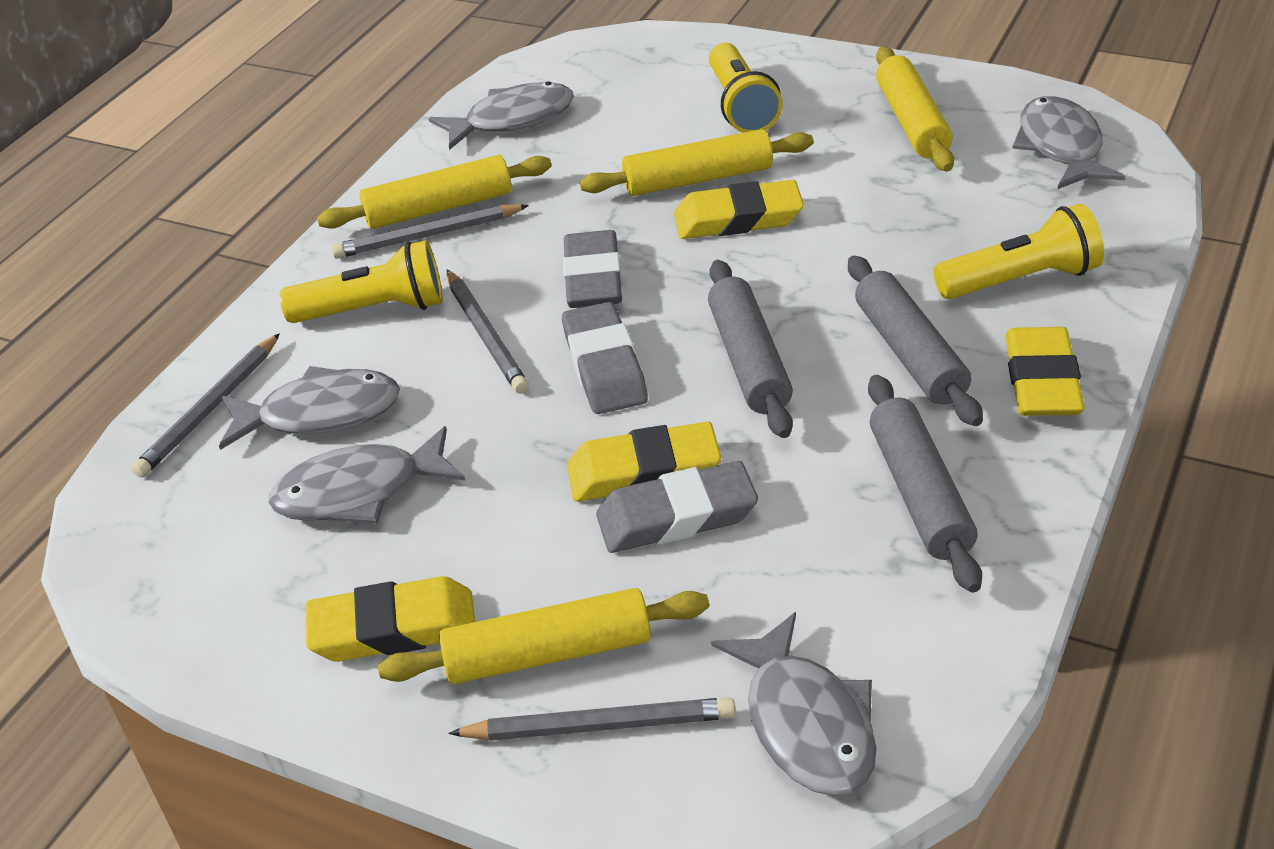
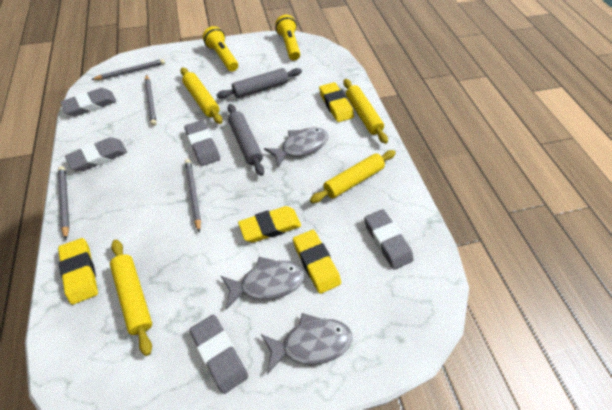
grey eraser: 3 -> 5
grey fish: 5 -> 3
grey rolling pin: 3 -> 2
yellow flashlight: 3 -> 2

